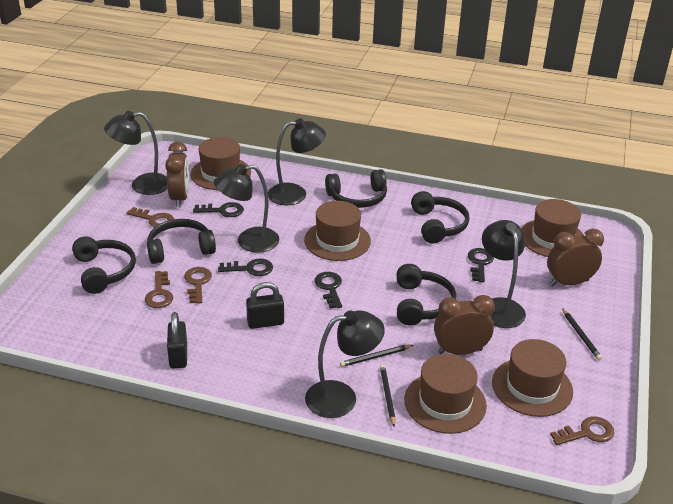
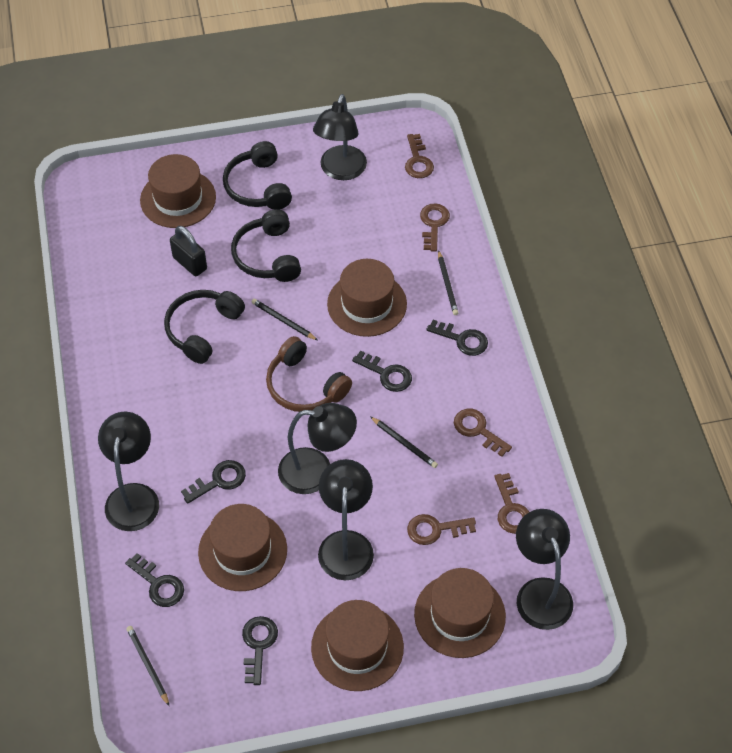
black headphones: 5 -> 3
black key: 4 -> 5
black padlock: 2 -> 1
black pencil: 3 -> 4
brown clock: 3 -> 0
brown headphones: 0 -> 1
brown key: 4 -> 5

